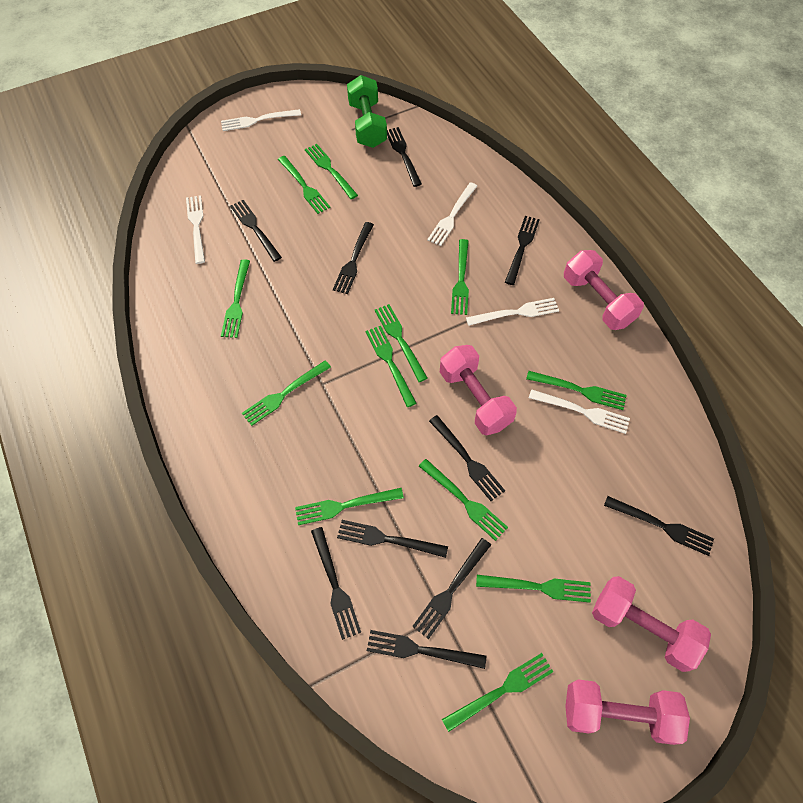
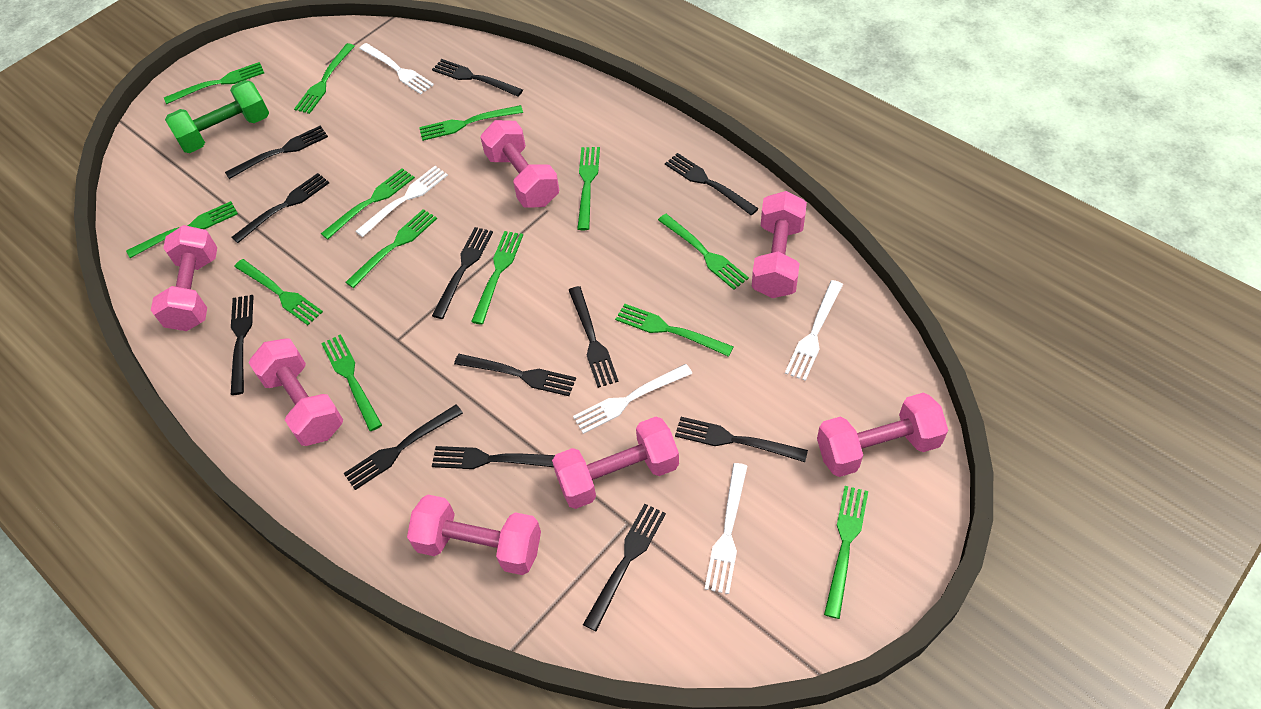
black fork: 10 -> 12
green fork: 12 -> 13
pink dumbbell: 4 -> 7

